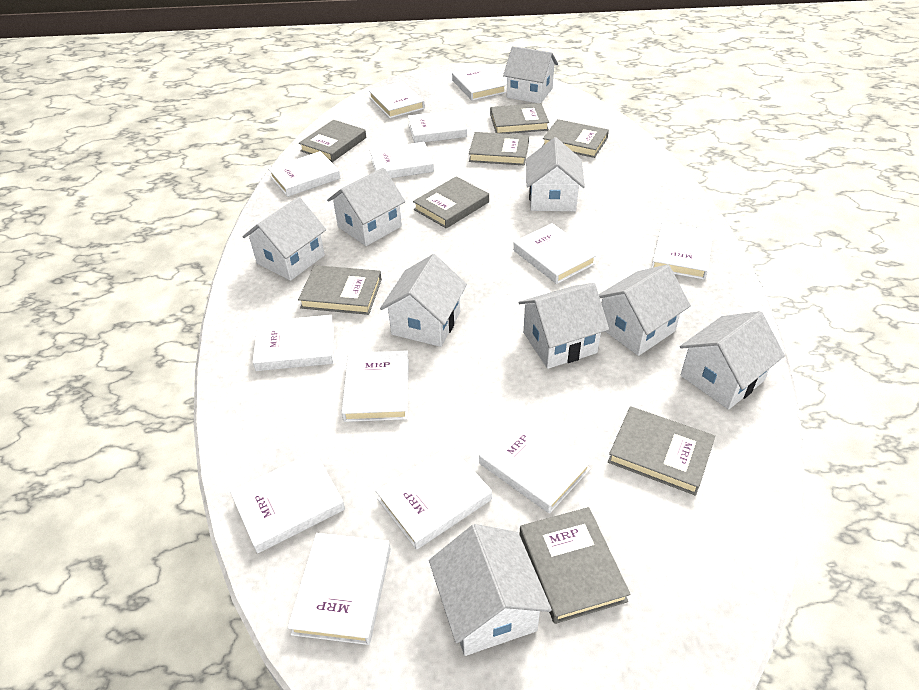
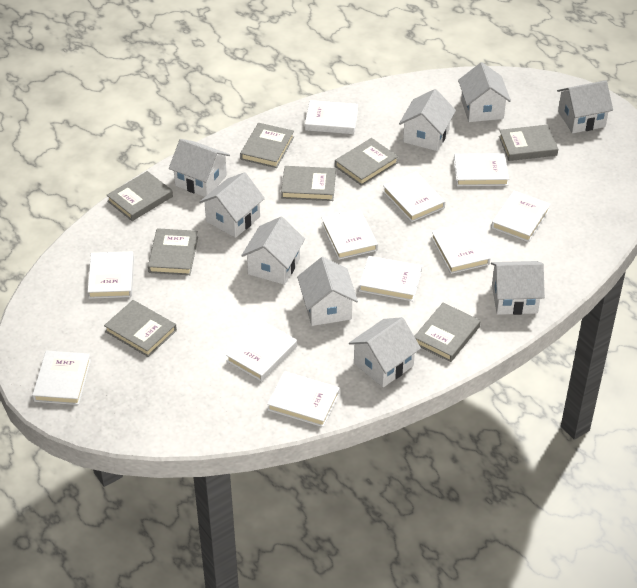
white book: 13 -> 11

